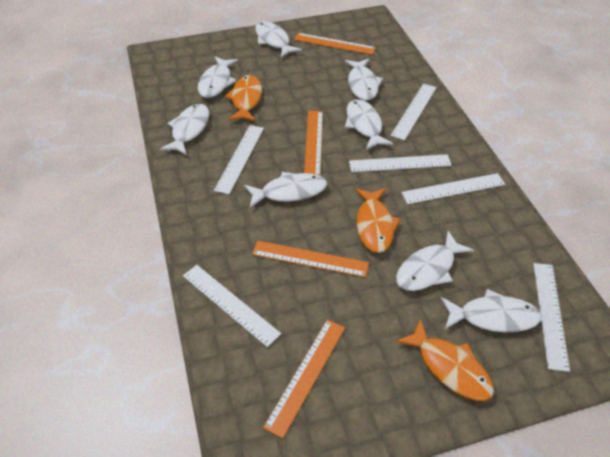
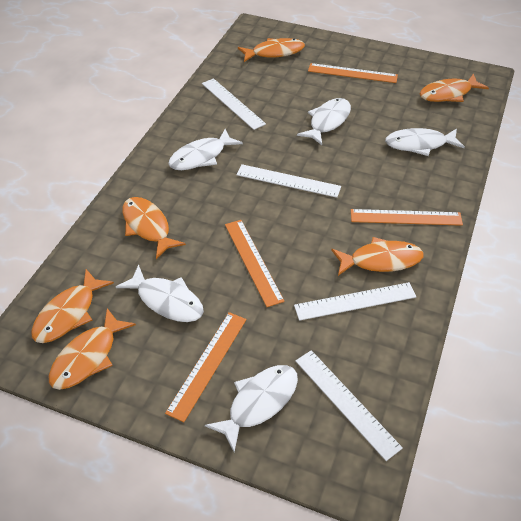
orange fish: 3 -> 6
white fish: 8 -> 5
white ruler: 6 -> 4

